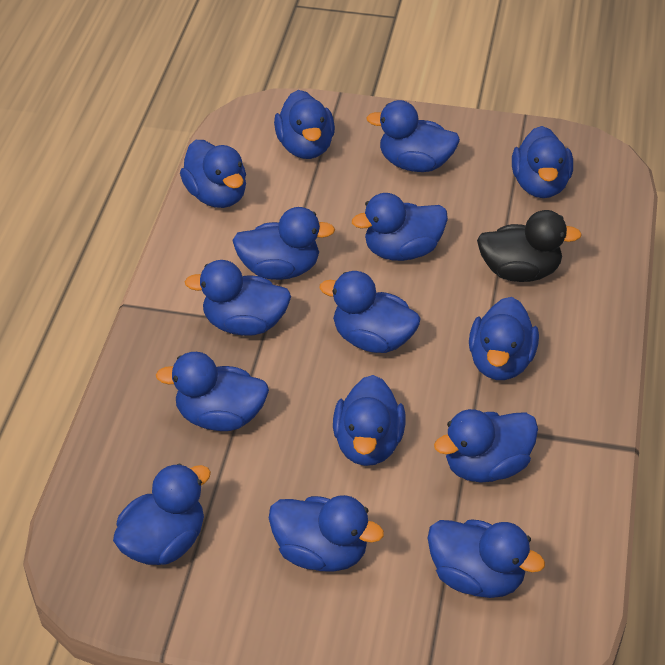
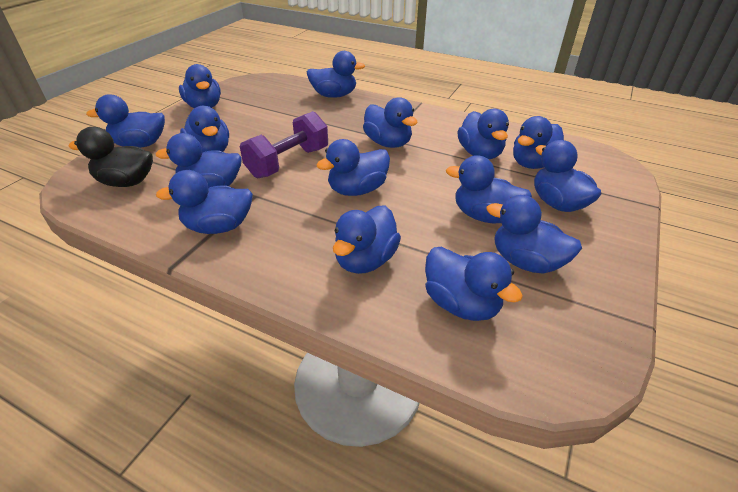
purple dumbbell: 0 -> 1

